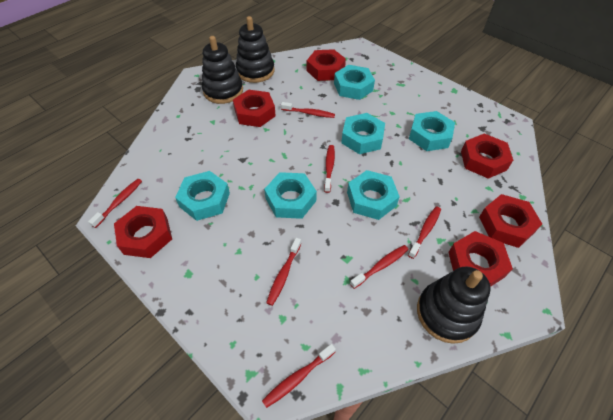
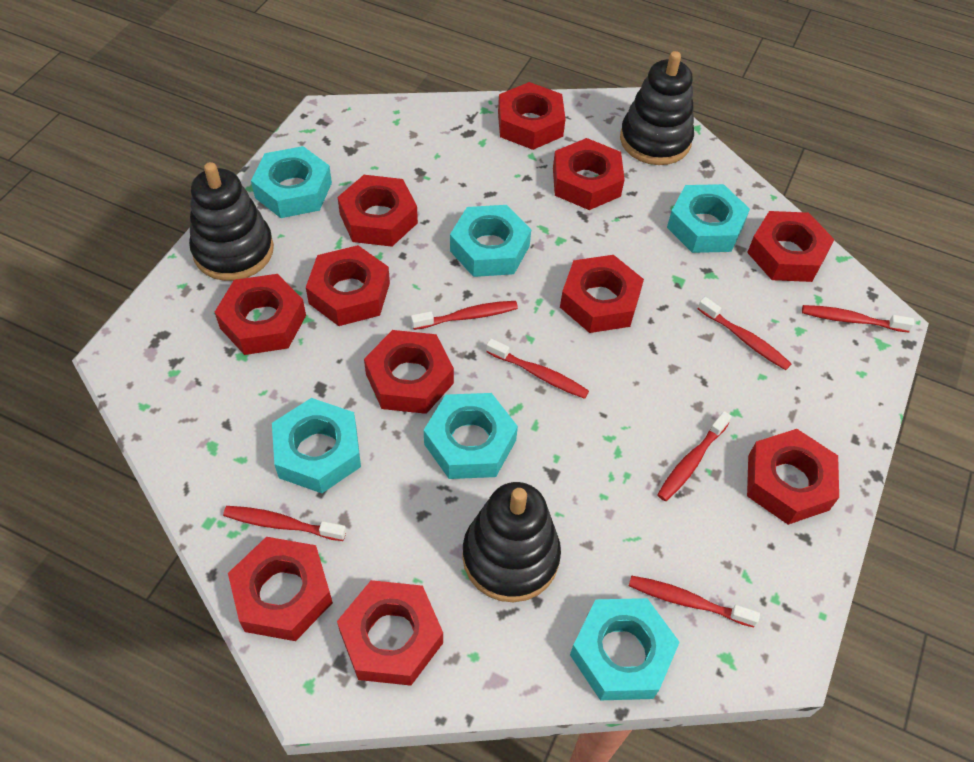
red nut: 6 -> 11

